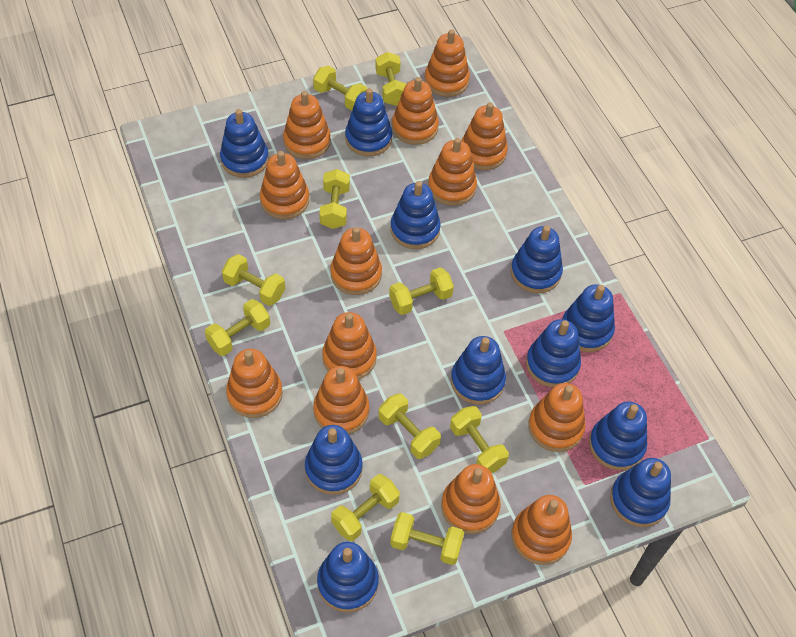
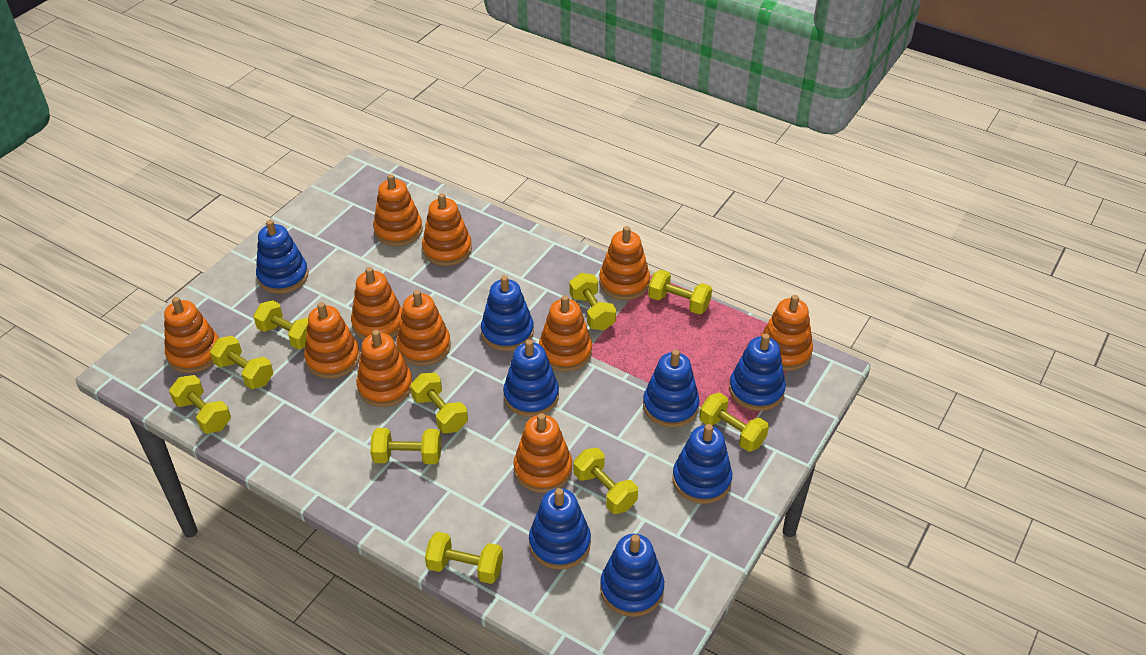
blue stacking toy: 11 -> 8
orange stacking toy: 13 -> 11

